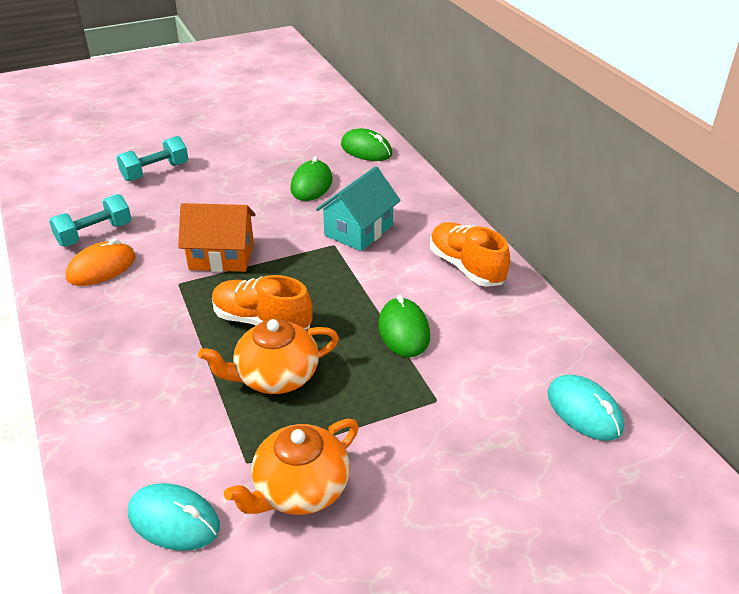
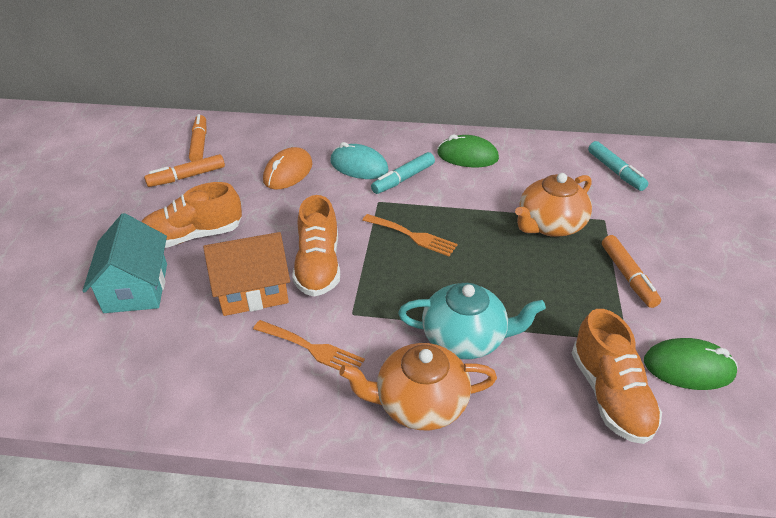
green mouse: 3 -> 2
orange fork: 0 -> 2
orange marker: 0 -> 3
orange shoe: 2 -> 3
turquoise dumbbell: 2 -> 0
turquoise marker: 0 -> 2
turquoise mouse: 2 -> 1
turquoise teapot: 0 -> 1

